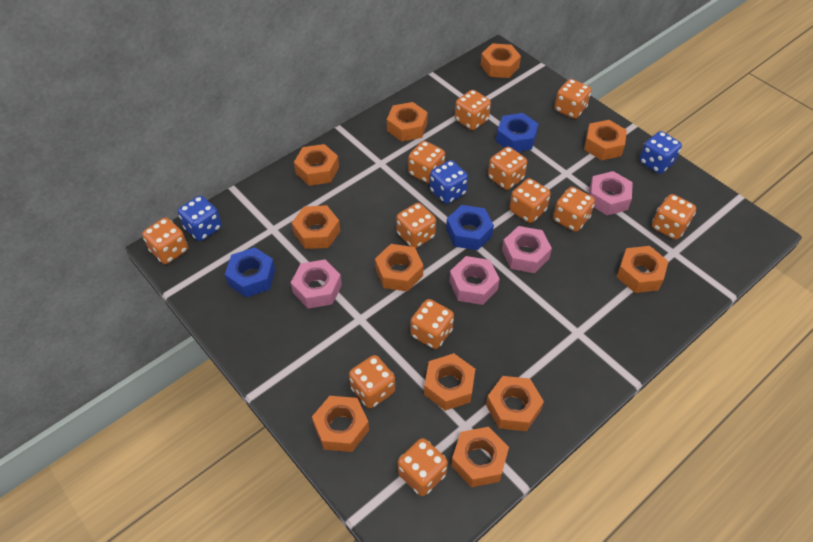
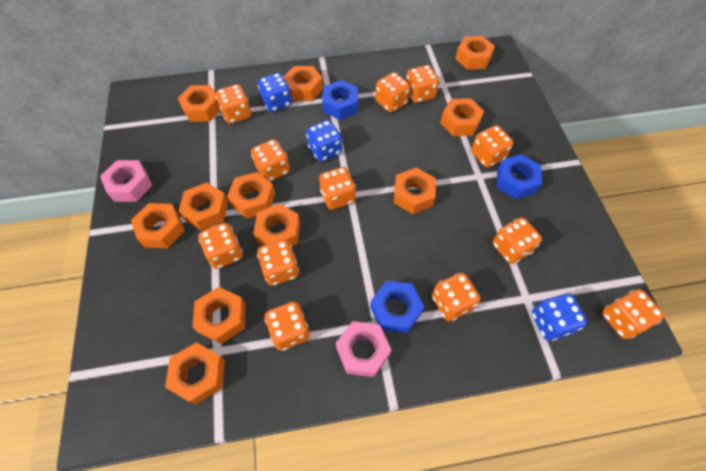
pink nut: 4 -> 2

